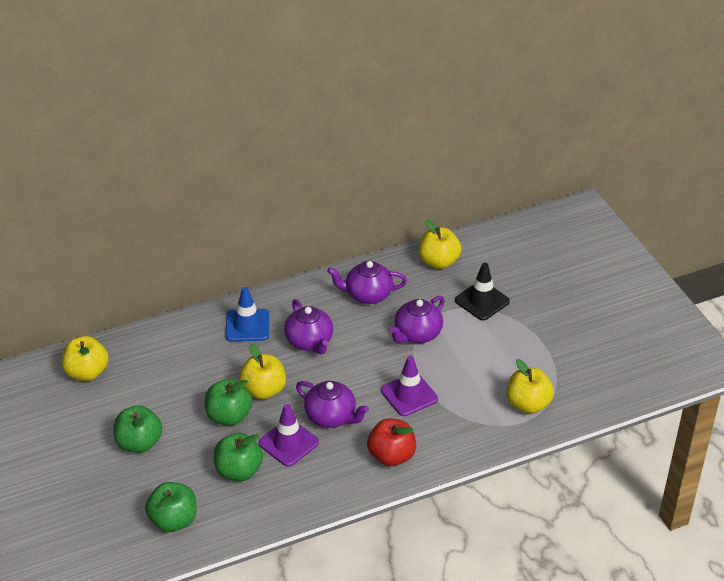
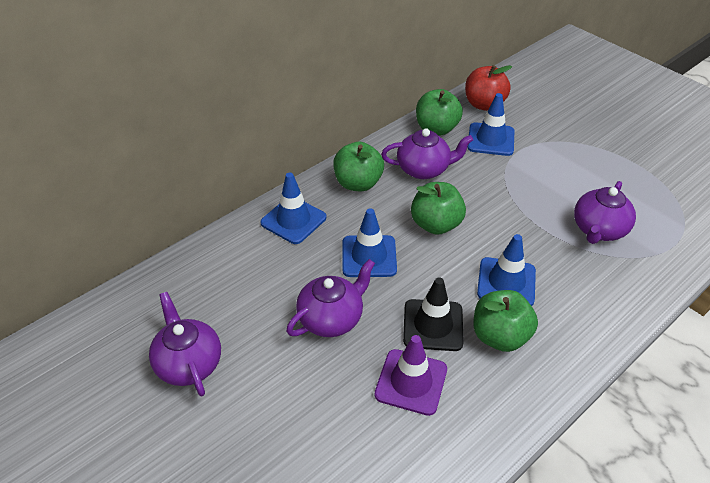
blue traffic cone: 1 -> 4
purple traffic cone: 2 -> 1
yellow apple: 4 -> 0

